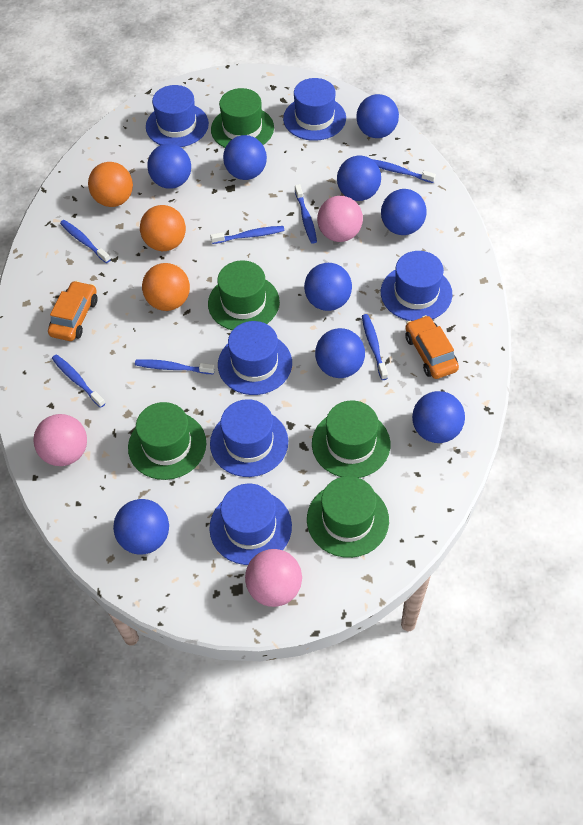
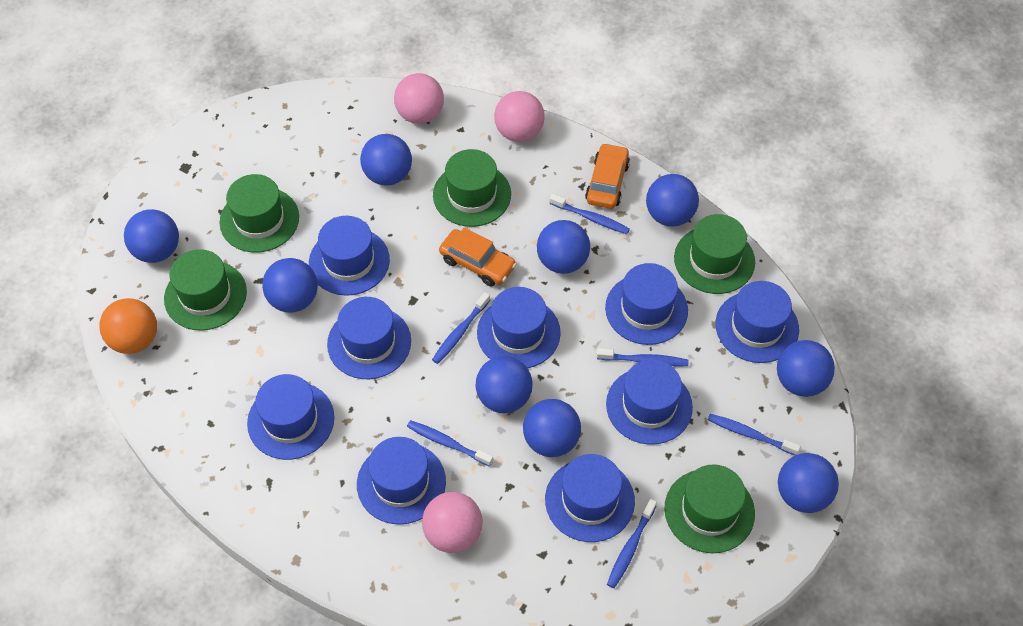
blue hat: 6 -> 9
blue toothbrush: 7 -> 6
orange ball: 3 -> 1

